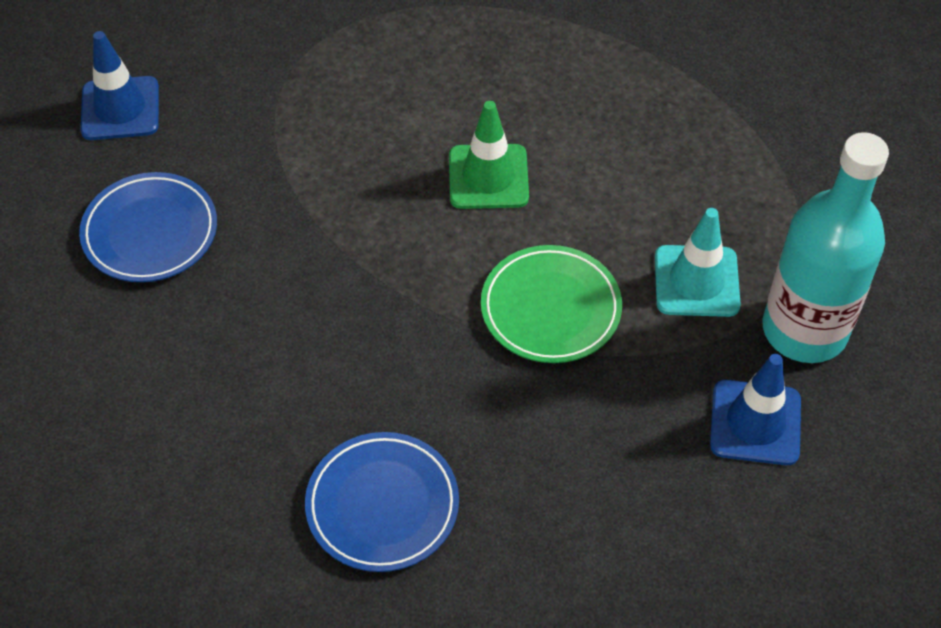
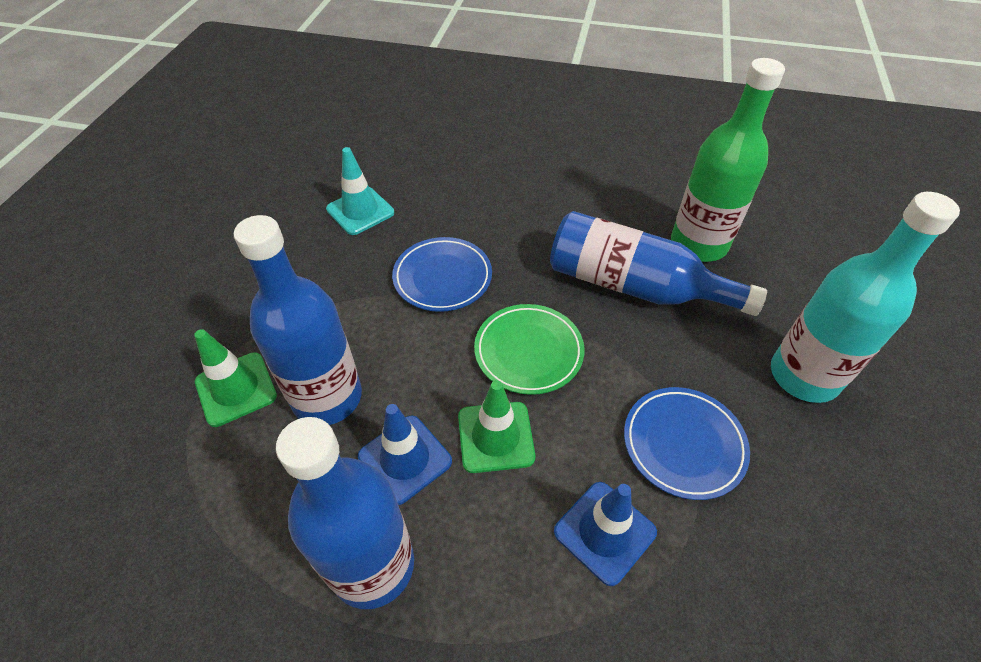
blue bottle: 0 -> 3
green bottle: 0 -> 1
green traffic cone: 1 -> 2

